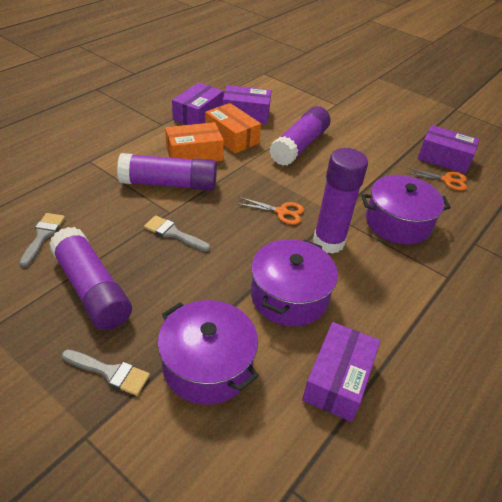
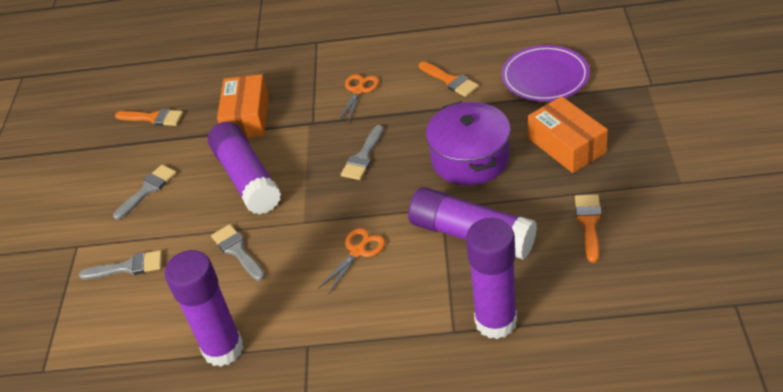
grey brush: 3 -> 4
orange brush: 0 -> 3
purple box: 4 -> 0
purple plate: 0 -> 1
purple pot: 3 -> 1

